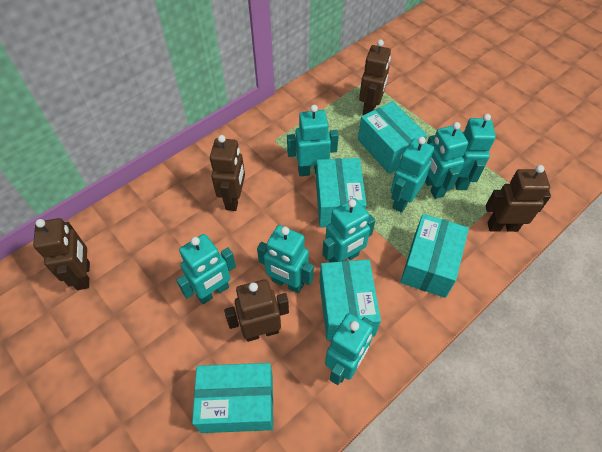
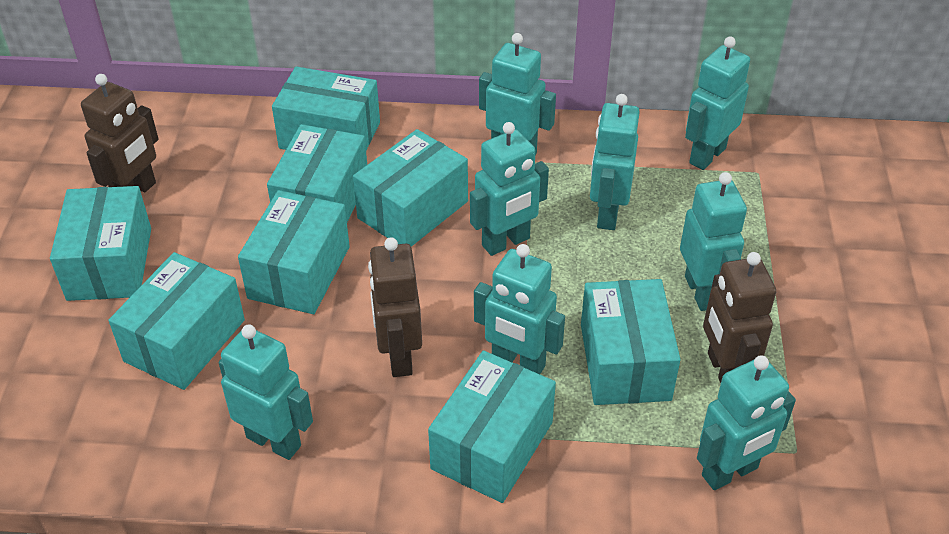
brown robot: 5 -> 3
turquoise box: 5 -> 8

